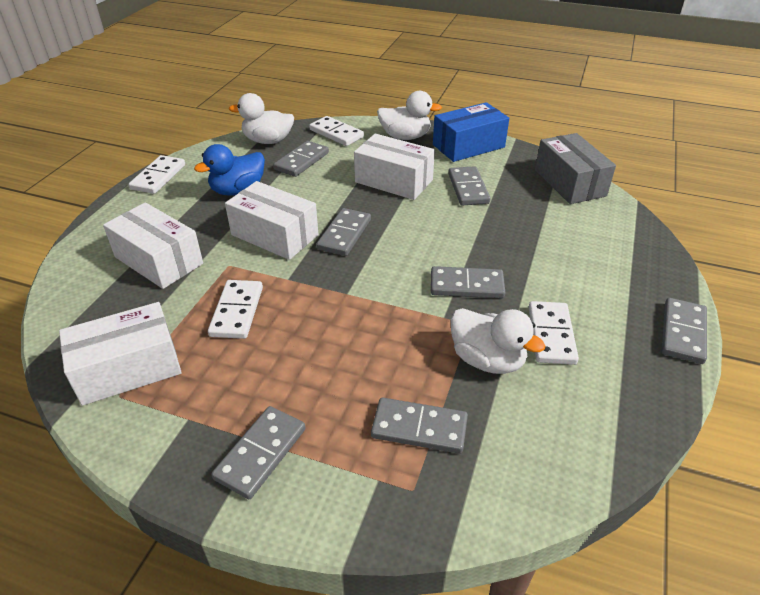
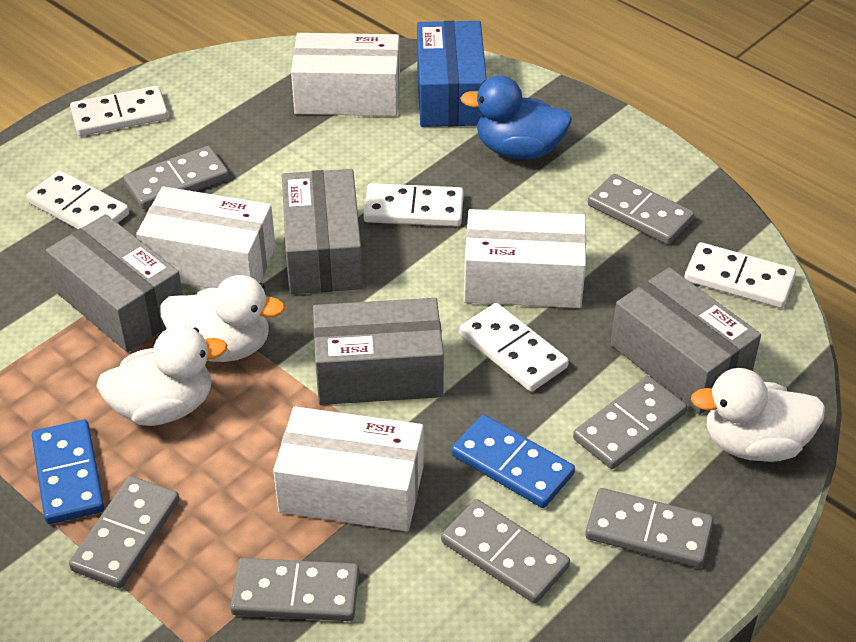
blue domino: 0 -> 2
grey box: 1 -> 4
white domino: 4 -> 5

